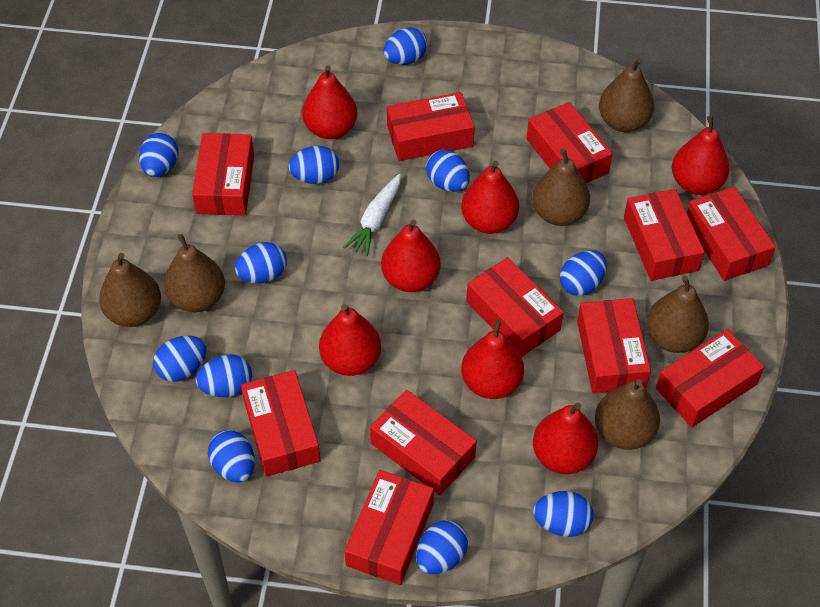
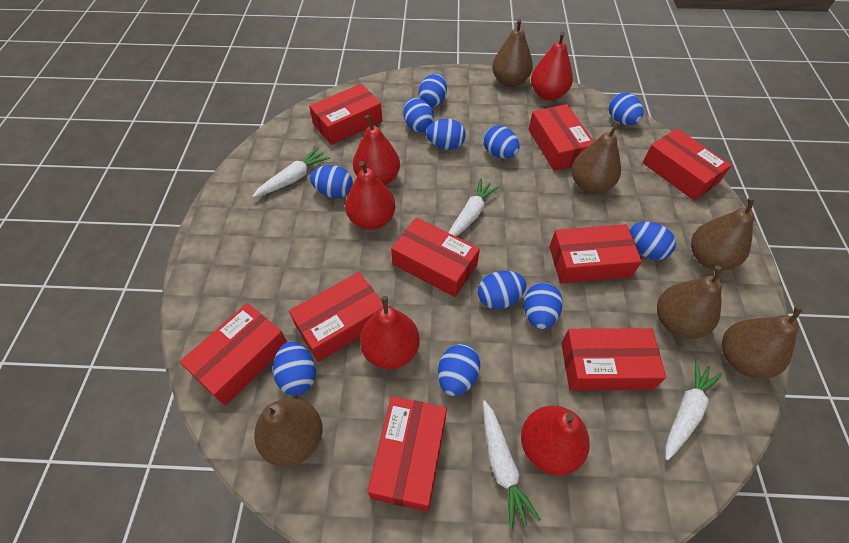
red box: 11 -> 9
red pear: 7 -> 5
white carrot: 1 -> 4

